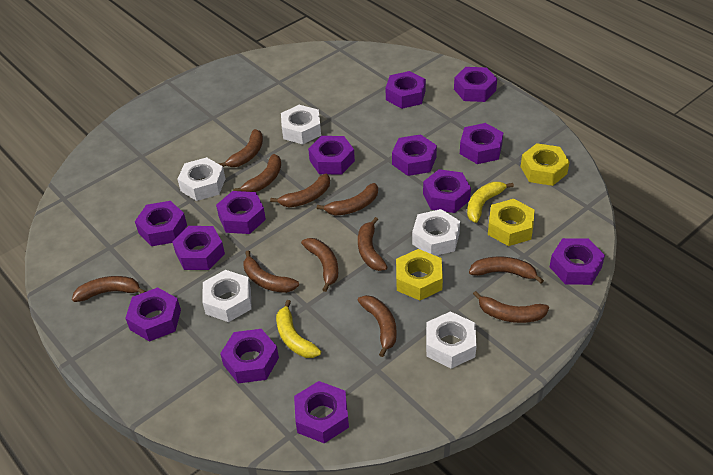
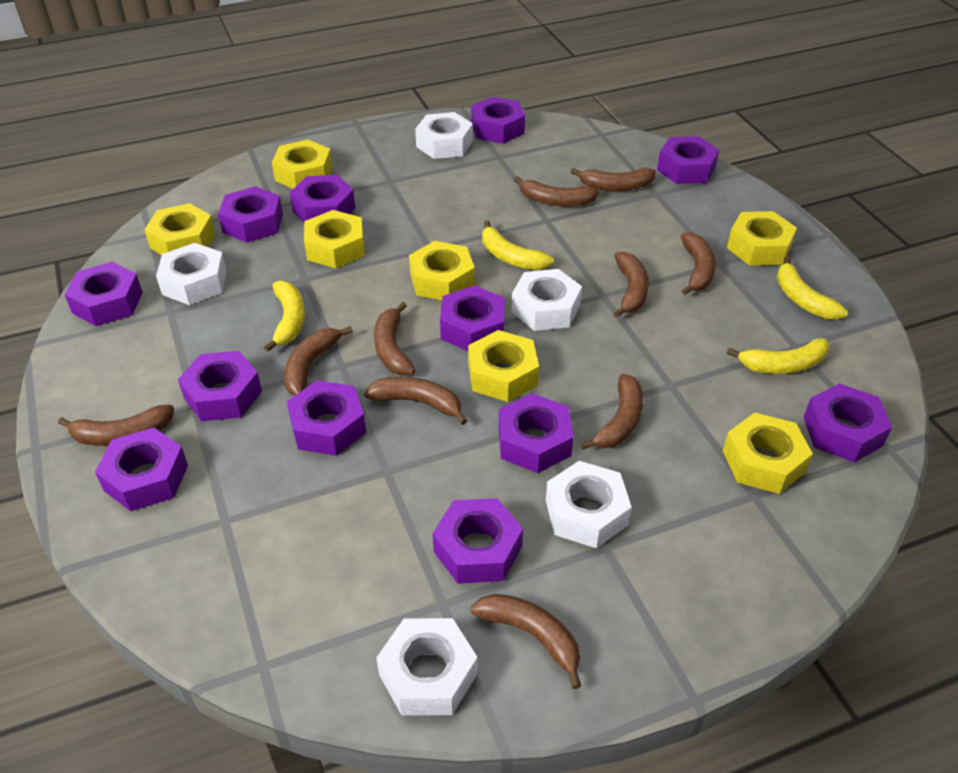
brown banana: 11 -> 10
purple nut: 13 -> 12
yellow banana: 2 -> 4
yellow nut: 3 -> 7

